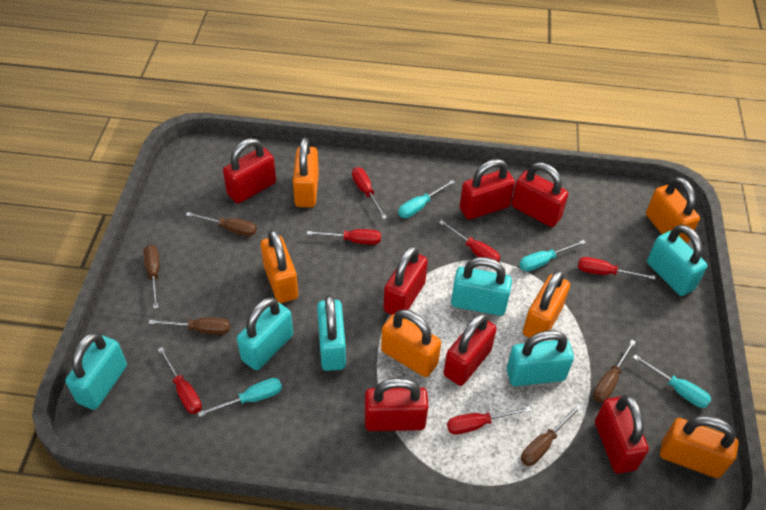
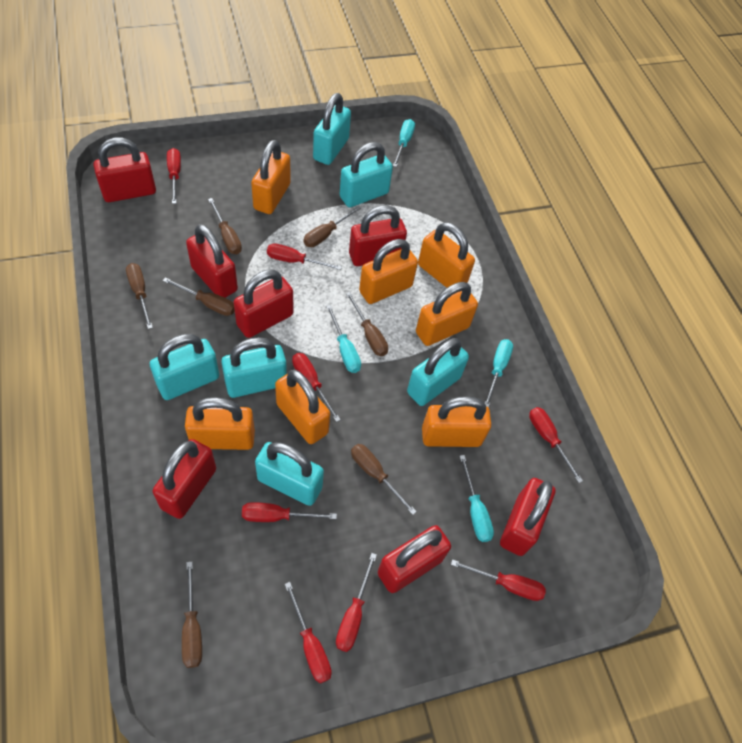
brown screwdriver: 5 -> 7
orange padlock: 6 -> 7
red screwdriver: 6 -> 8

